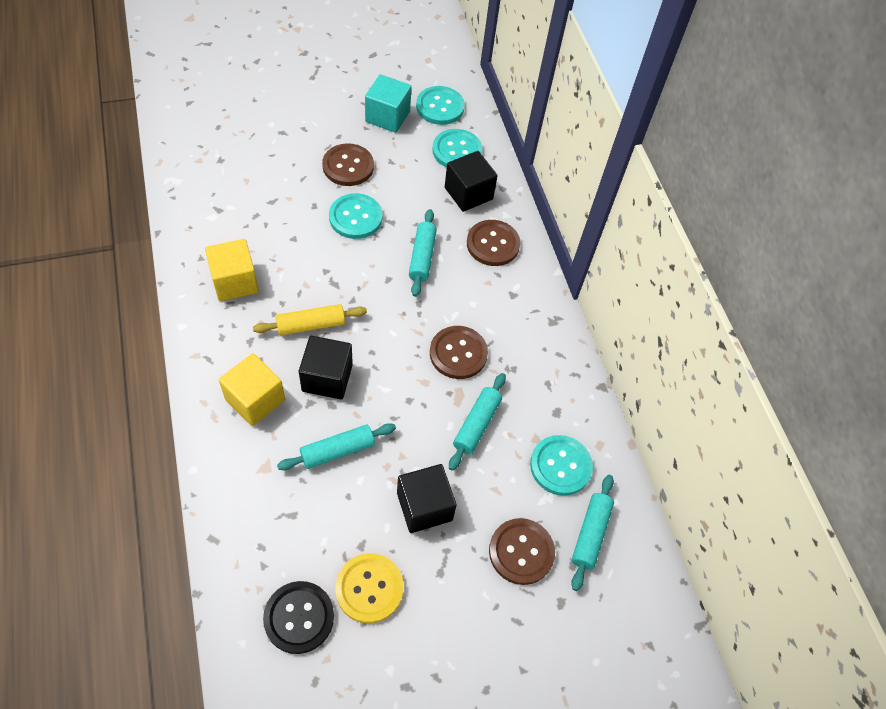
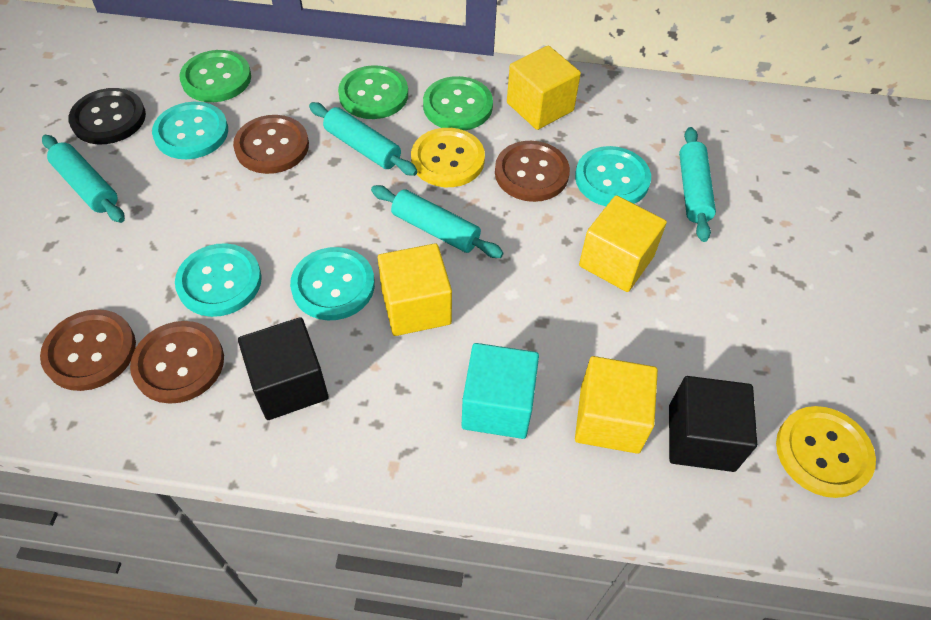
black cube: 3 -> 2
green button: 0 -> 3
yellow button: 1 -> 2
yellow cube: 2 -> 4
yellow rolling pin: 1 -> 0

